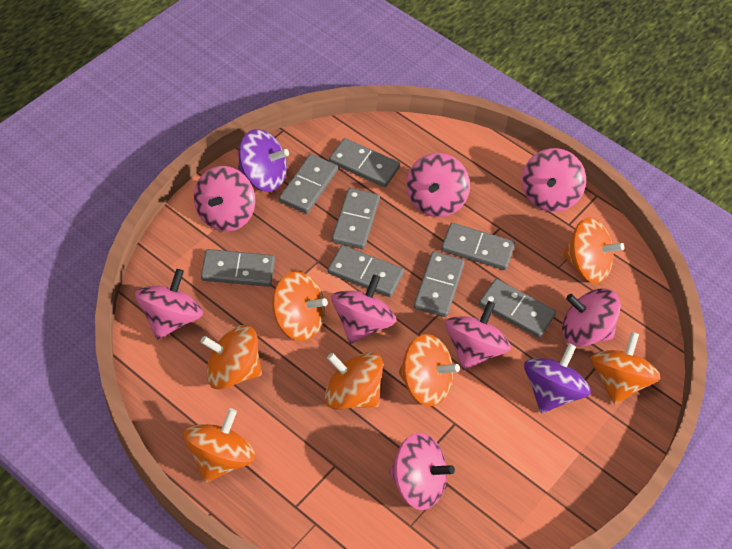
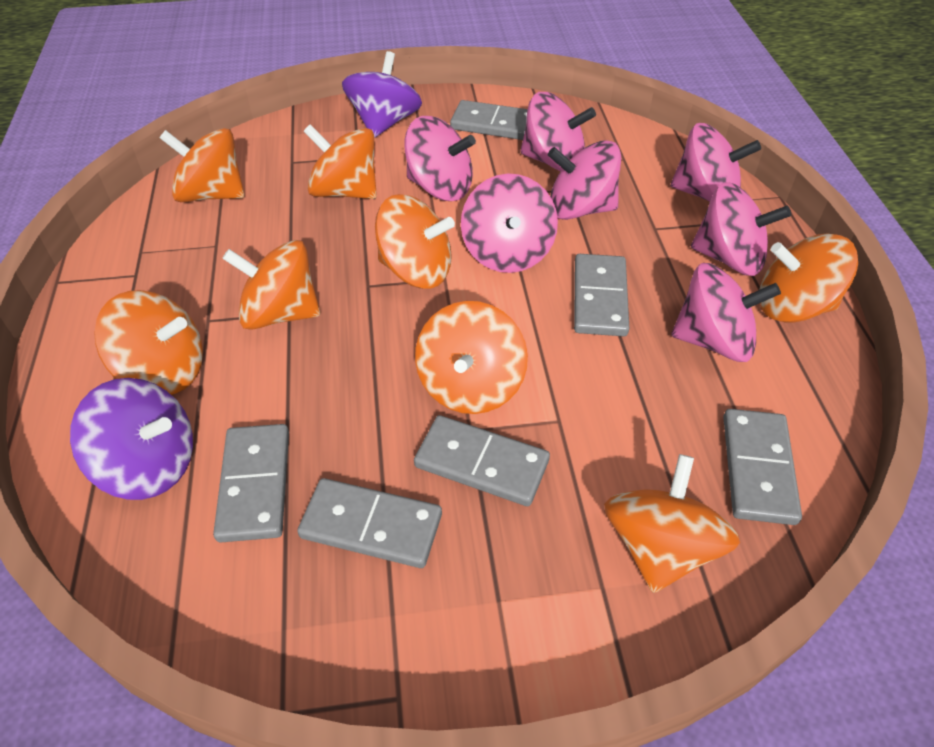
grey domino: 8 -> 6
orange spinning top: 7 -> 8
pink spinning top: 8 -> 7

